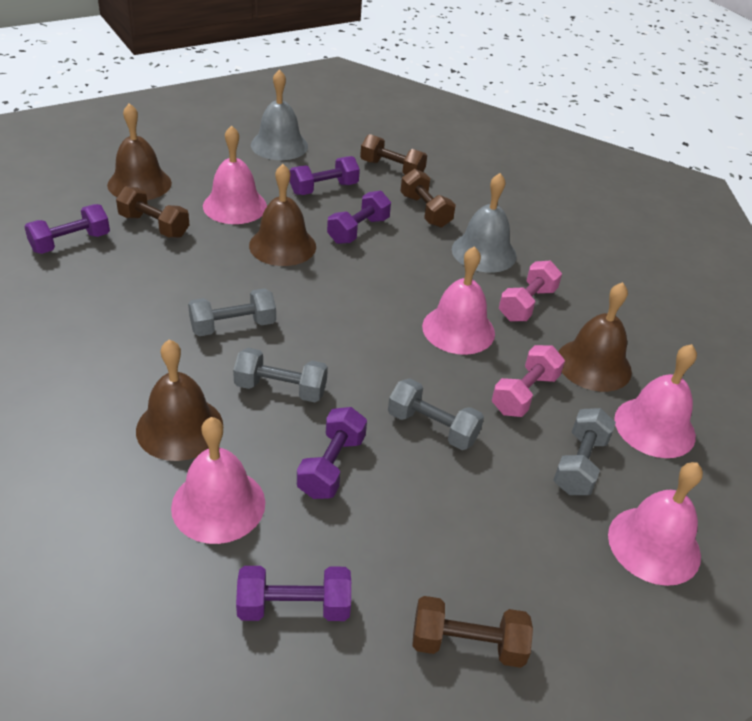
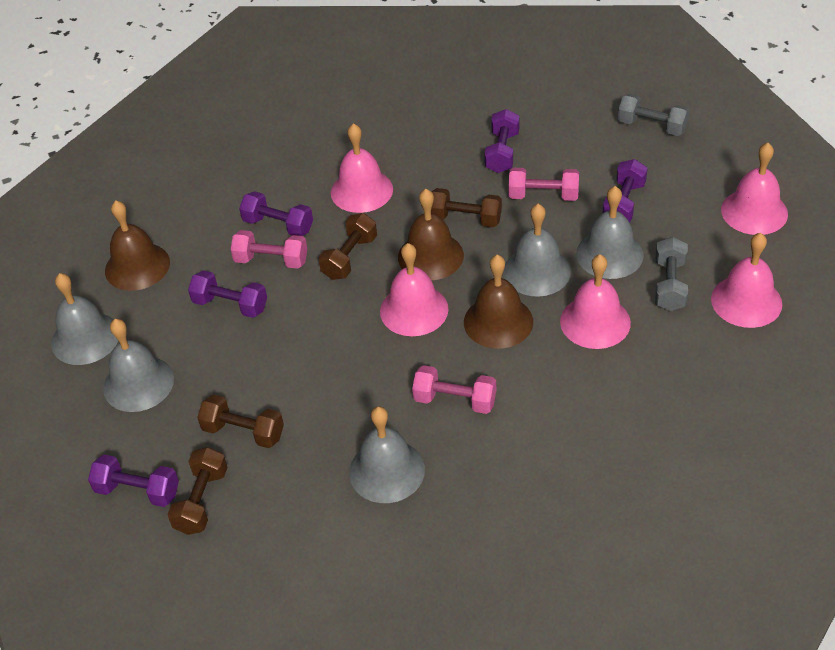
brown bell: 4 -> 3
grey bell: 2 -> 5
grey dumbbell: 4 -> 2
pink dumbbell: 2 -> 3

